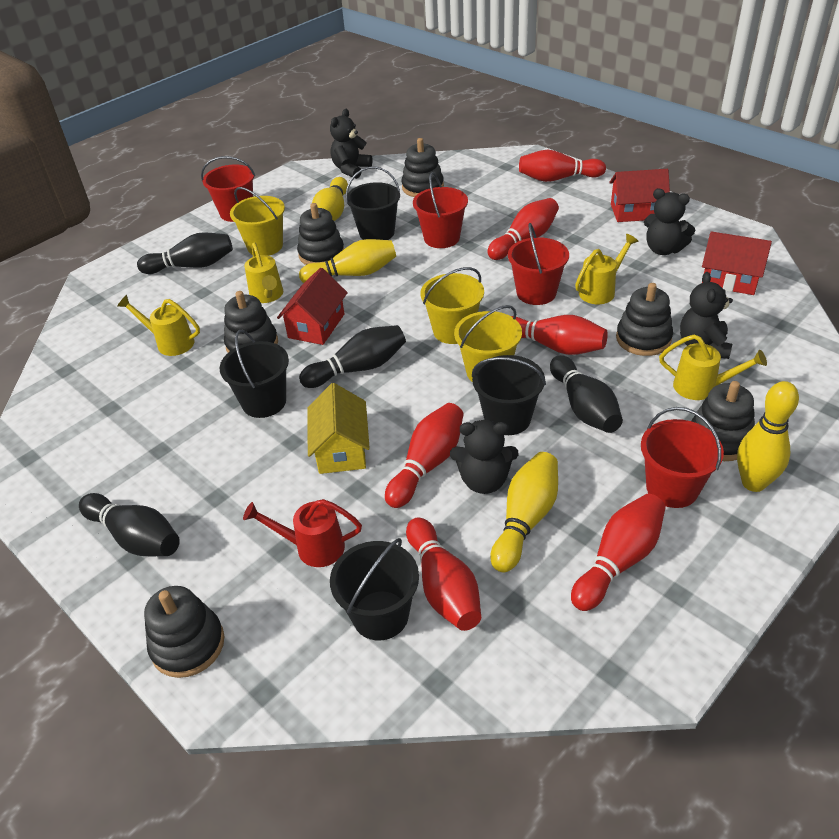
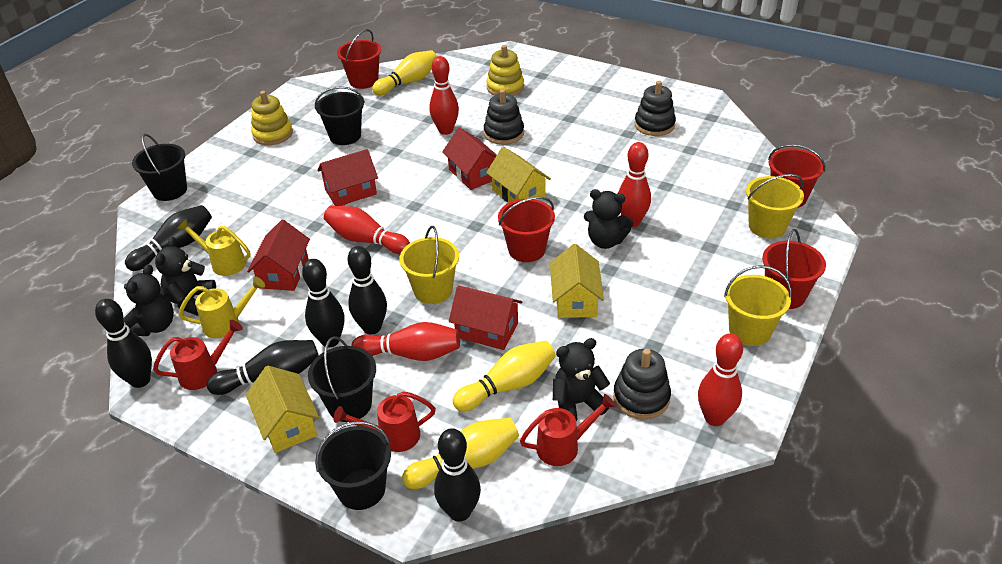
black bowling pin: 4 -> 6
black stacking toy: 6 -> 3
red bowling pin: 6 -> 5
red house: 3 -> 4
red watering can: 1 -> 3
yellow bowling pin: 4 -> 3
yellow house: 1 -> 3
yellow stacking toy: 0 -> 2
yellow watering can: 4 -> 2

